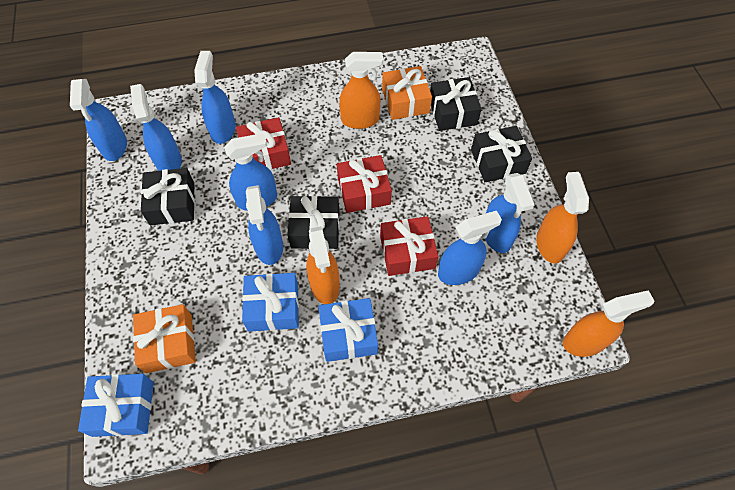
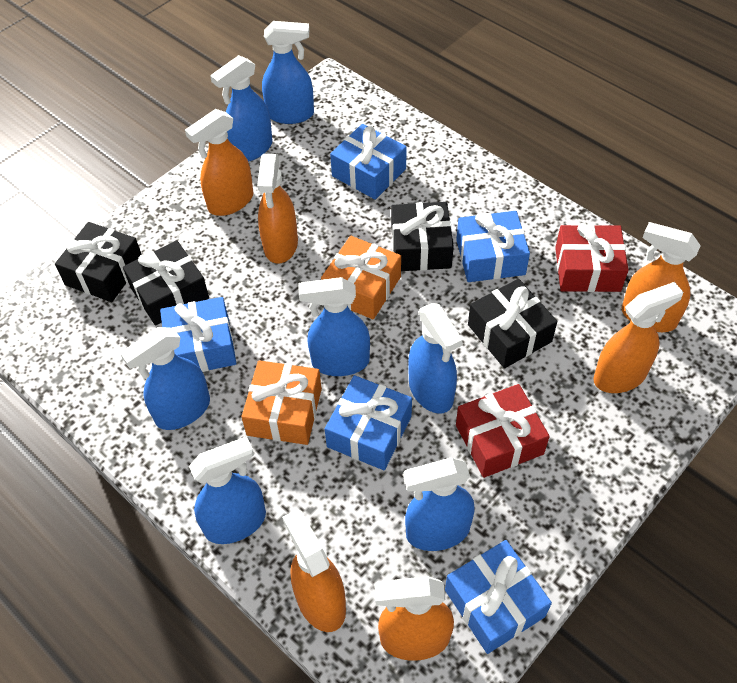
blue gift: 3 -> 5
orange spray bottle: 4 -> 6
red gift: 3 -> 2

